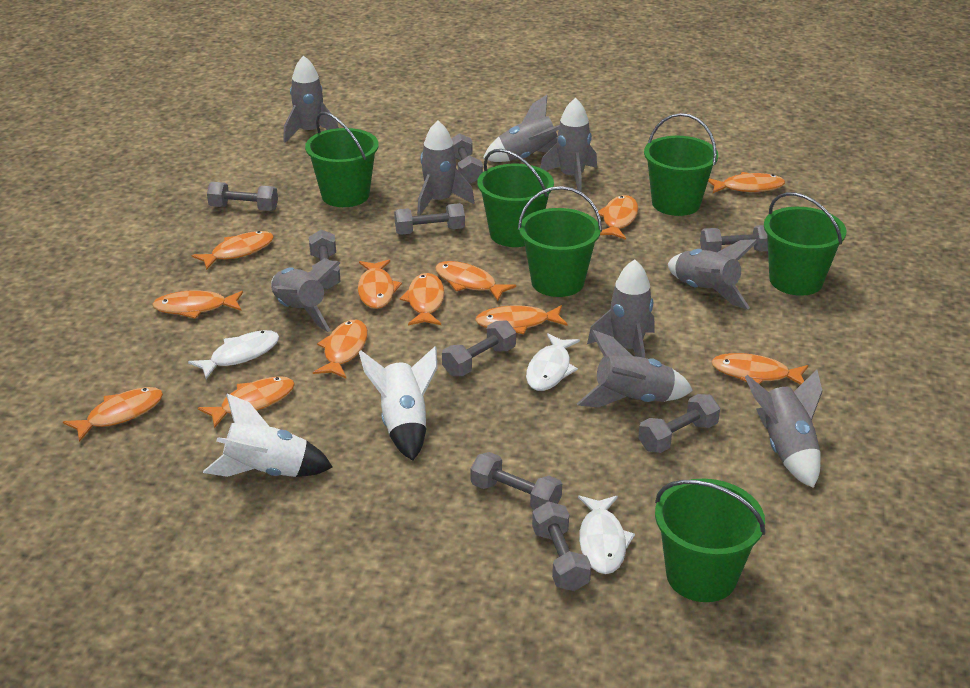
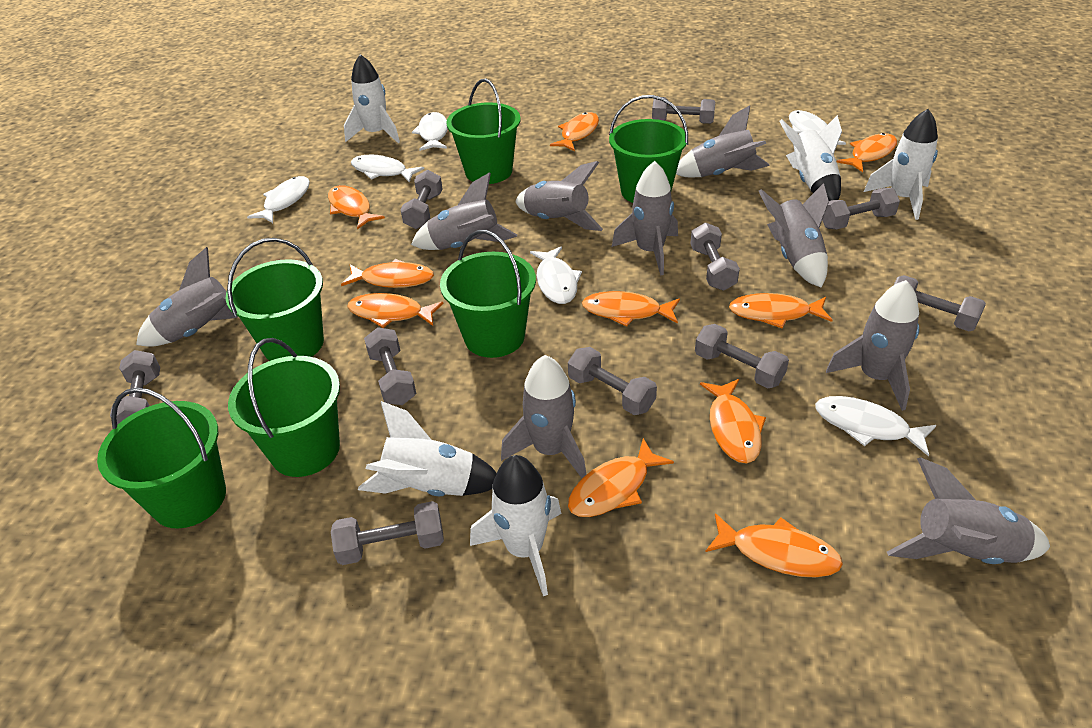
grey dumbbell: 9 -> 10
orange fish: 12 -> 10
white fish: 3 -> 6
white rocket: 2 -> 5

